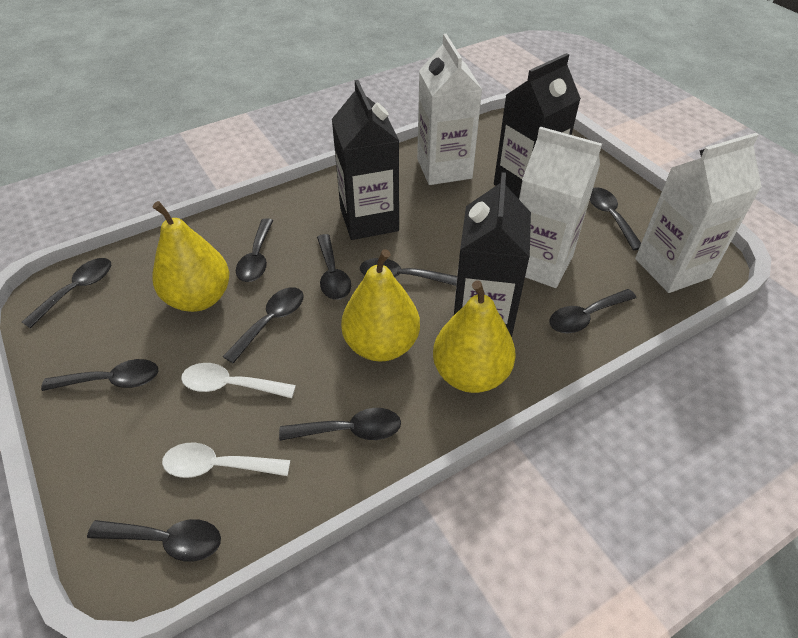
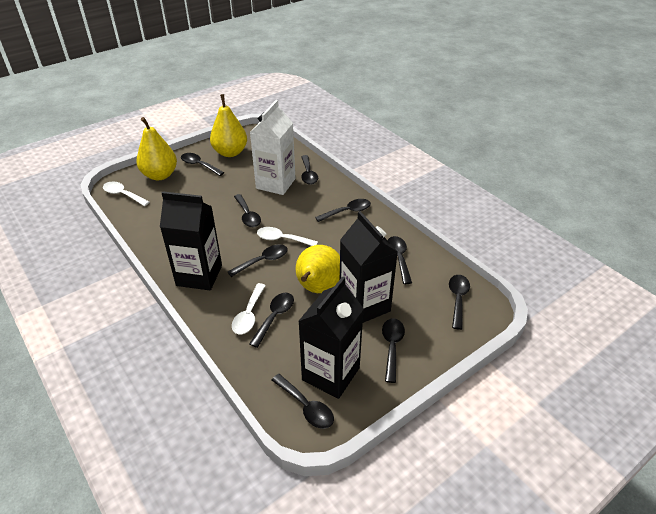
white carton: 3 -> 1
white spoon: 2 -> 3

